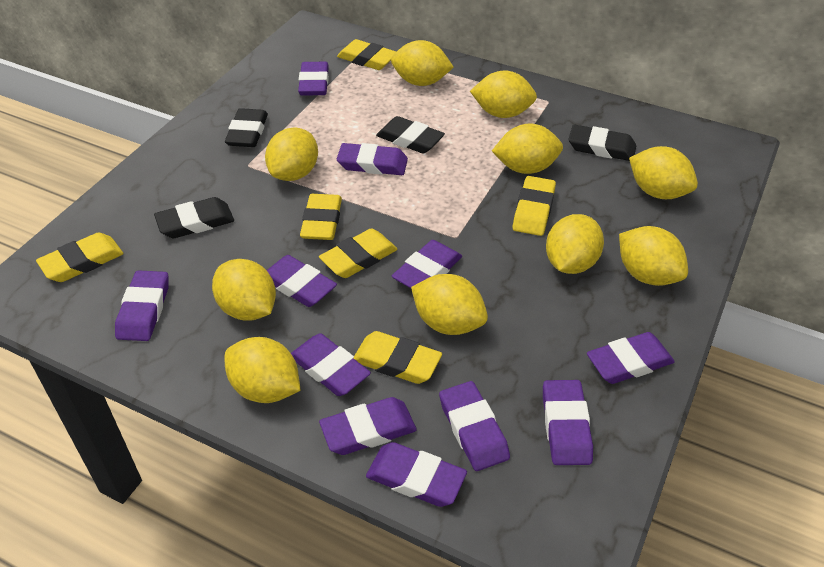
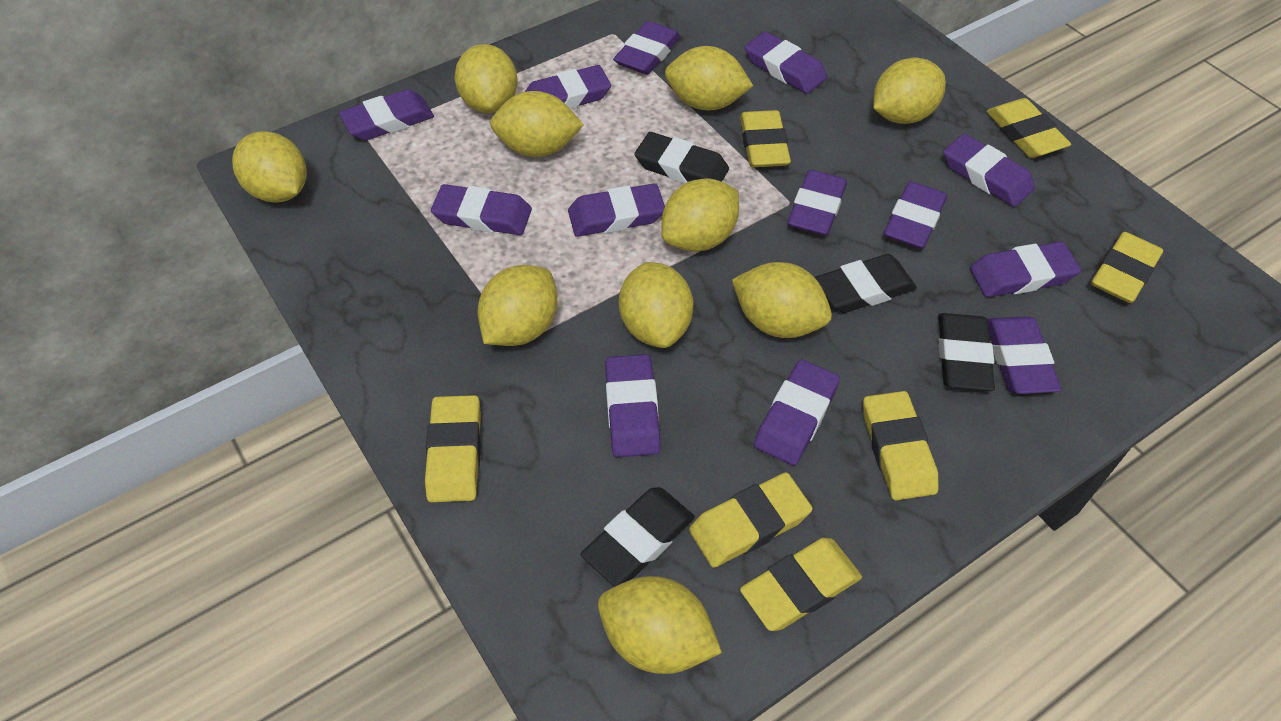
purple eraser: 11 -> 13
yellow eraser: 6 -> 7

